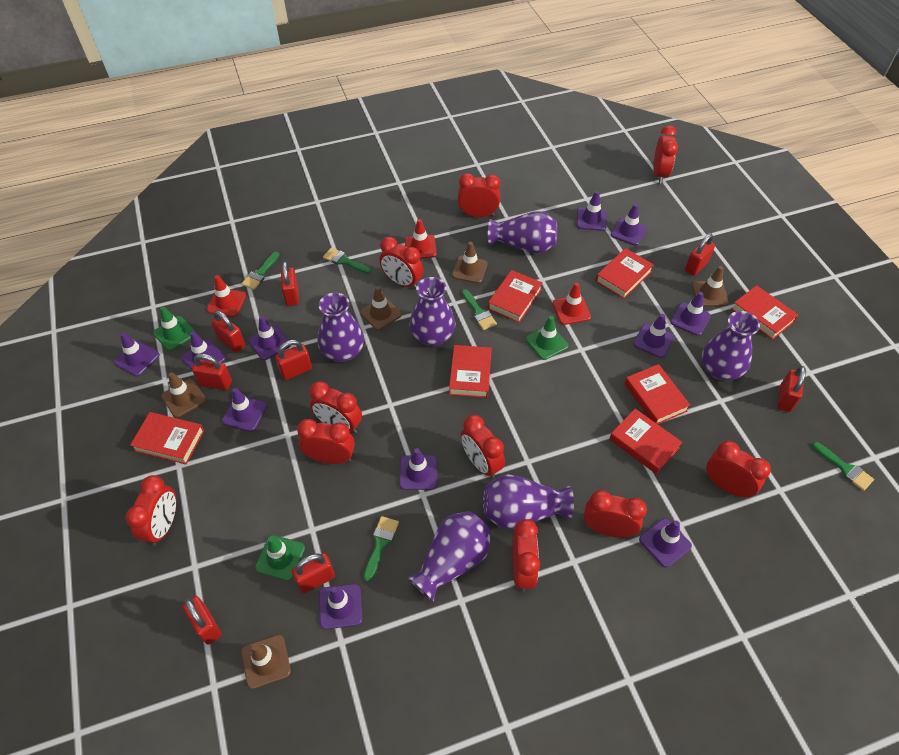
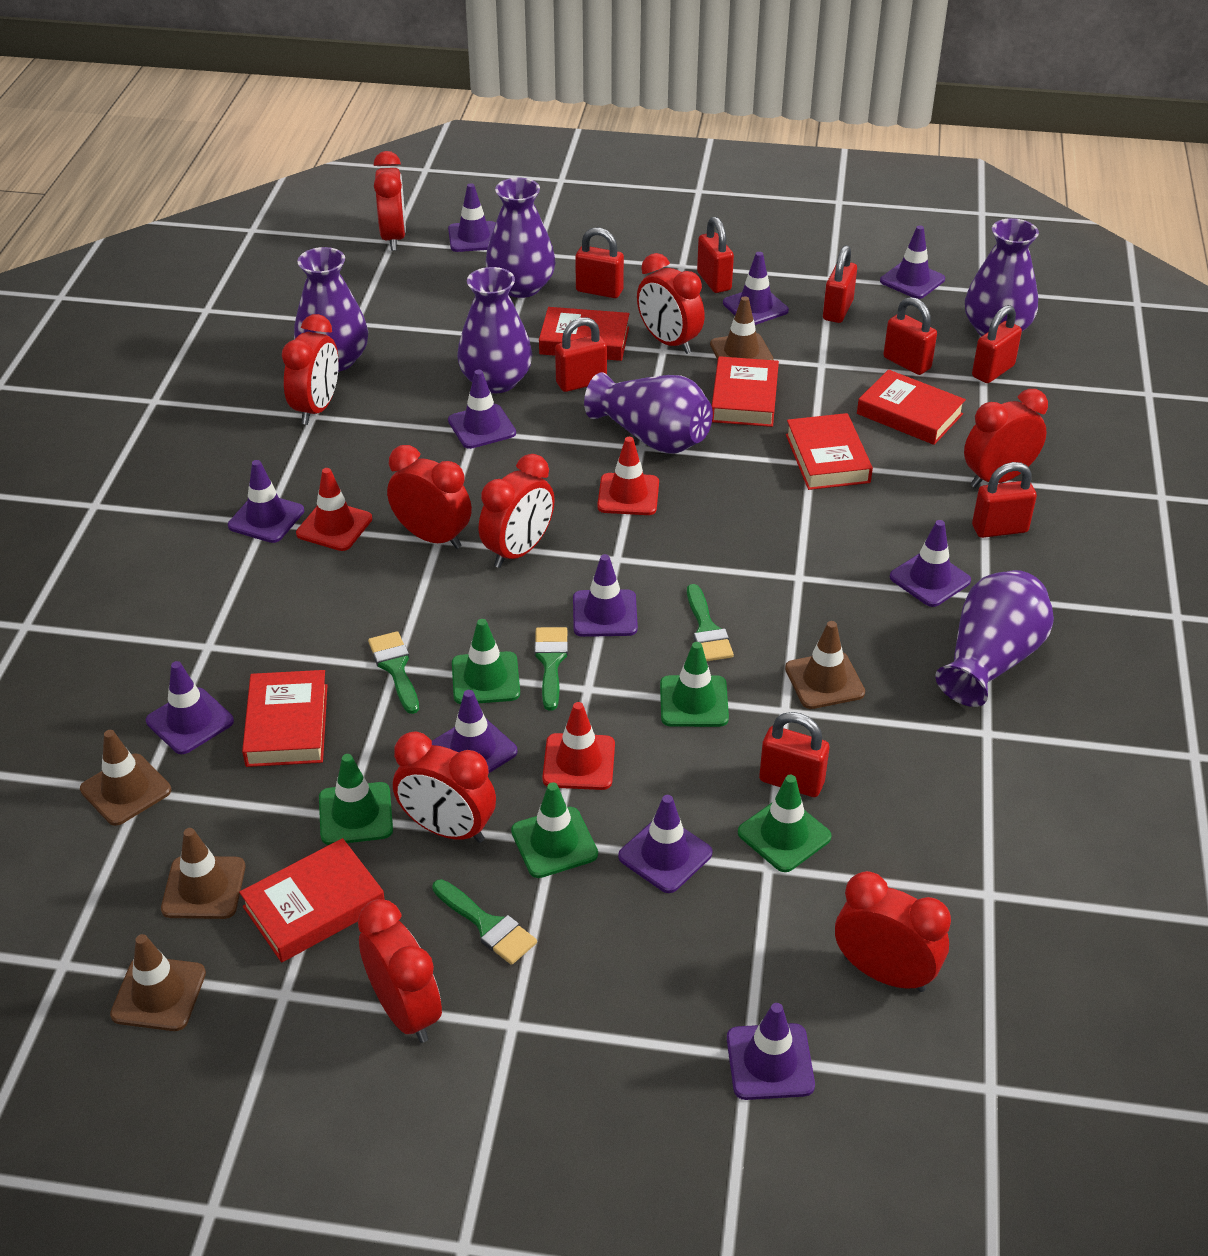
green brush: 5 -> 4
green traffic cone: 3 -> 5
red book: 7 -> 6
red clock: 10 -> 9

